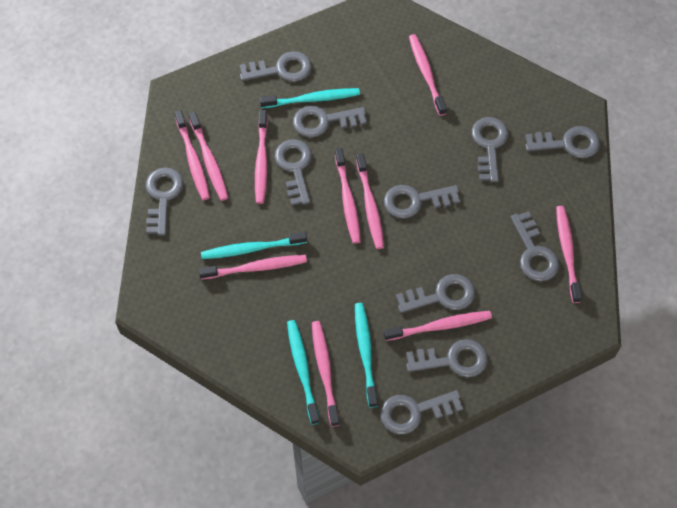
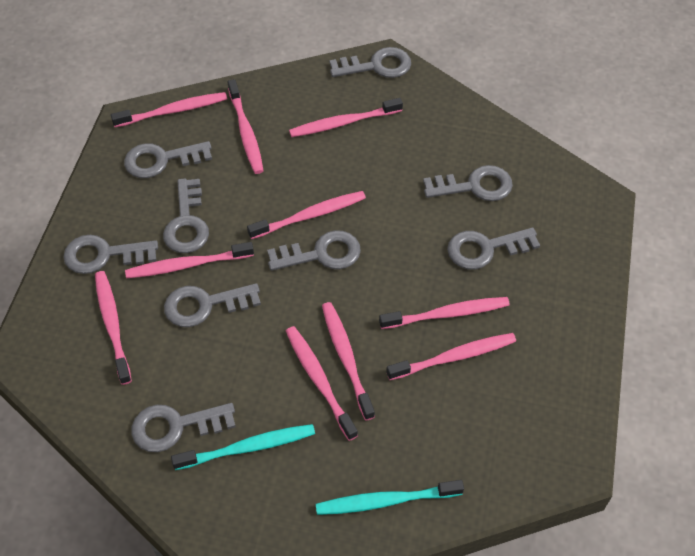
grey key: 11 -> 9
turquoise toothbrush: 4 -> 2

